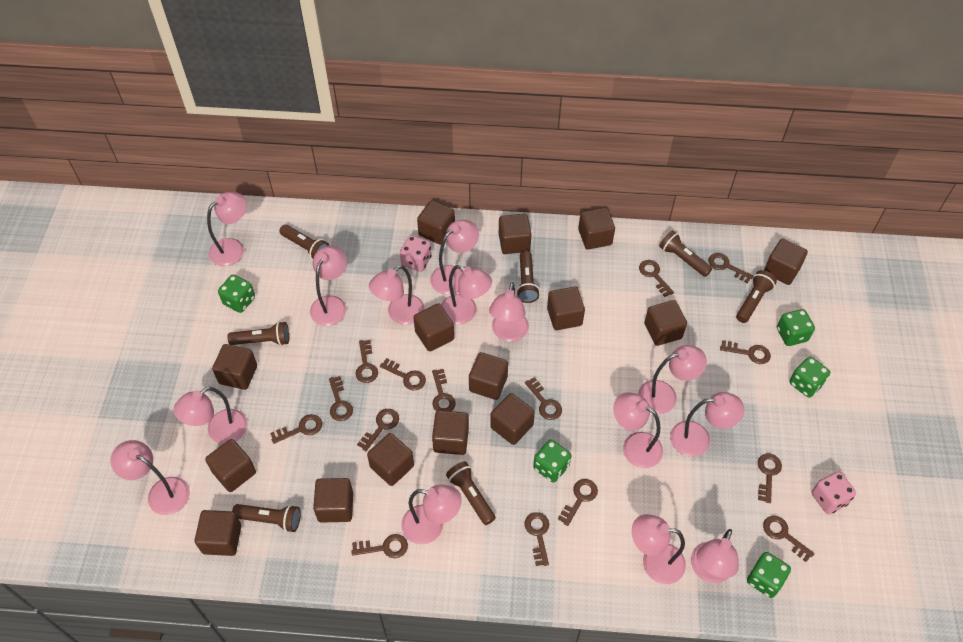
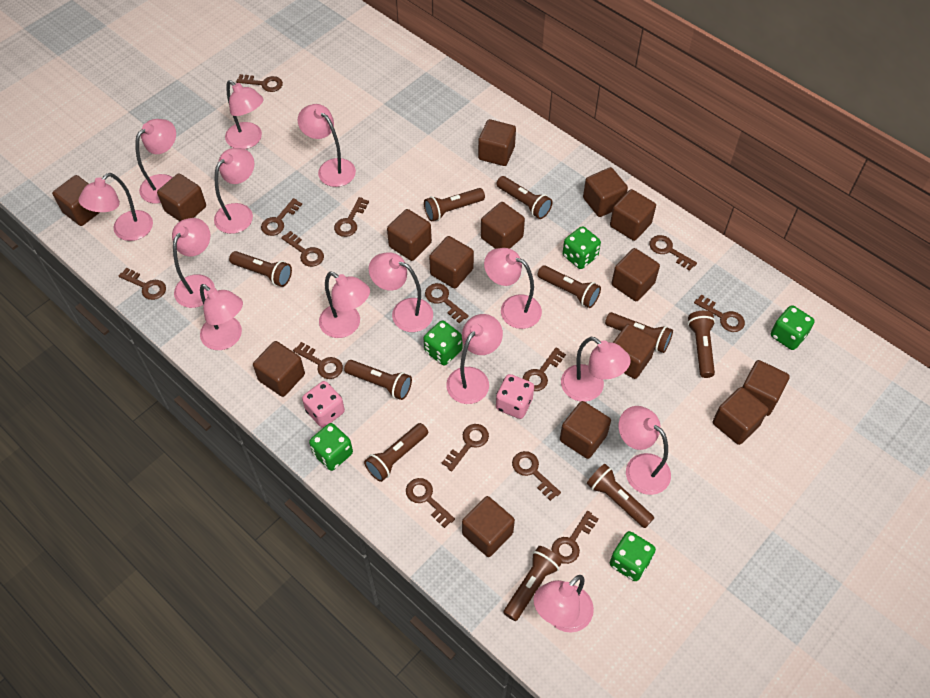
brown flashlight: 7 -> 10
brown key: 15 -> 14

